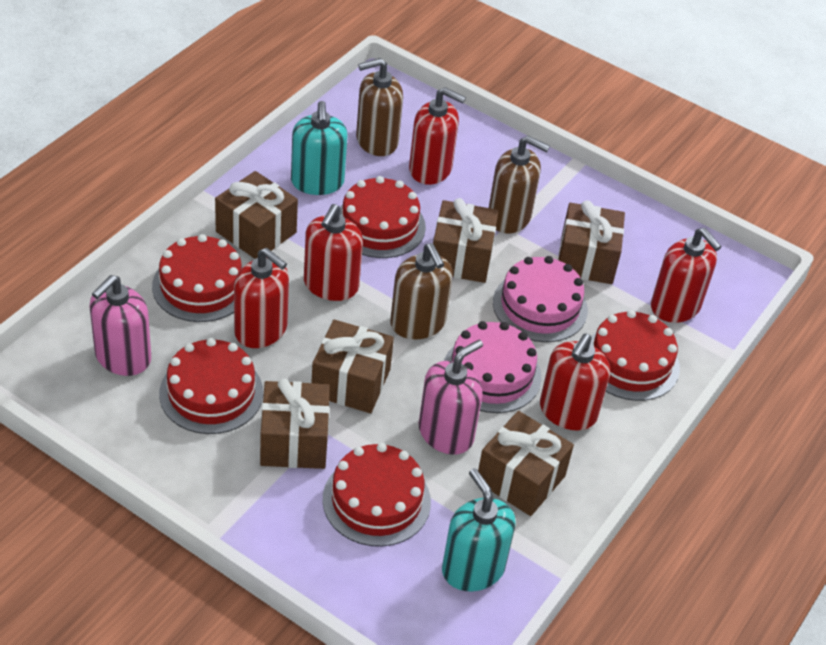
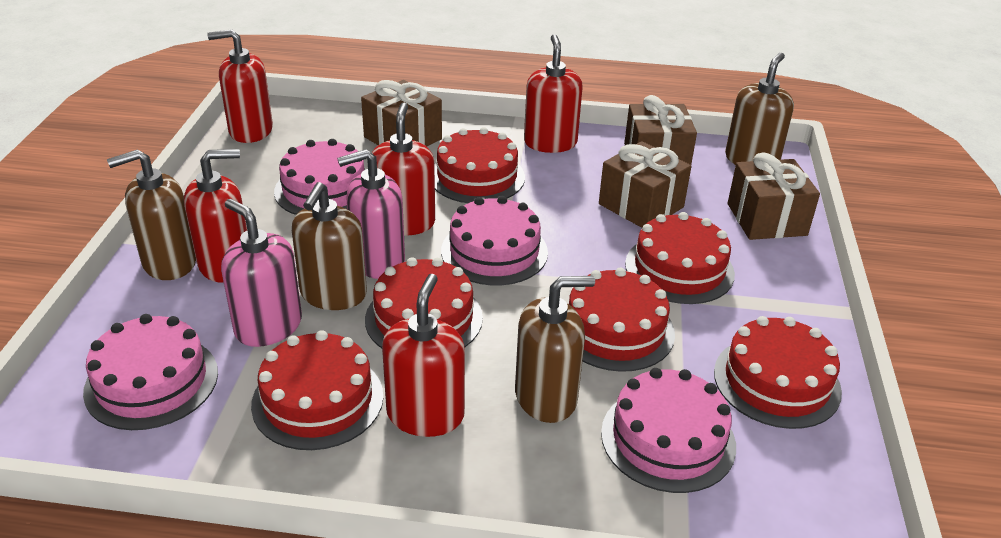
brown gift: 6 -> 4
brown soap dispenser: 3 -> 4
pink cake: 2 -> 4
red cake: 5 -> 6
turquoise soap dispenser: 2 -> 0

